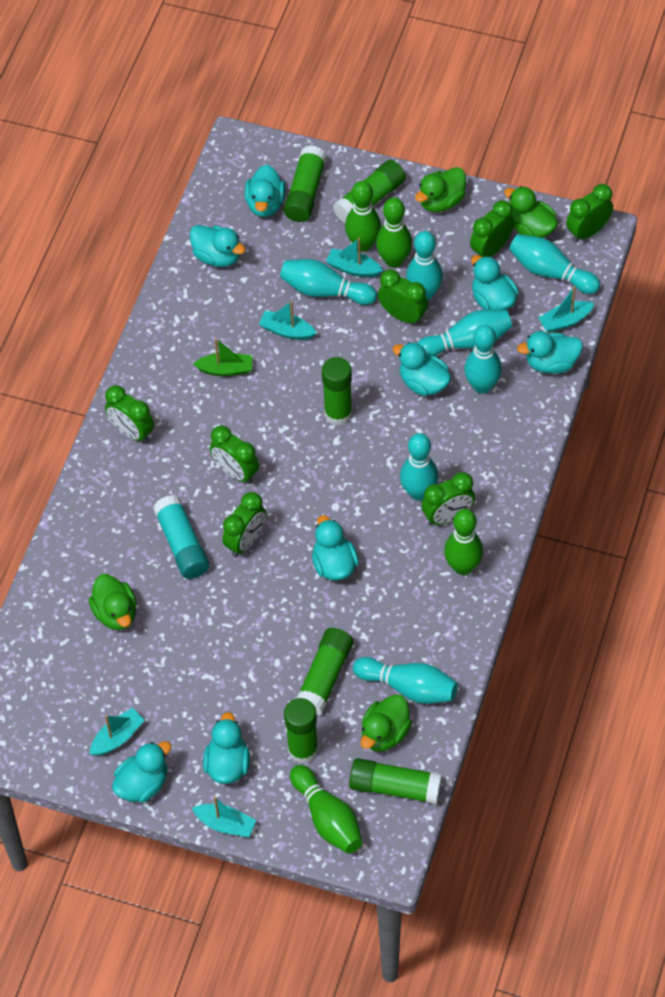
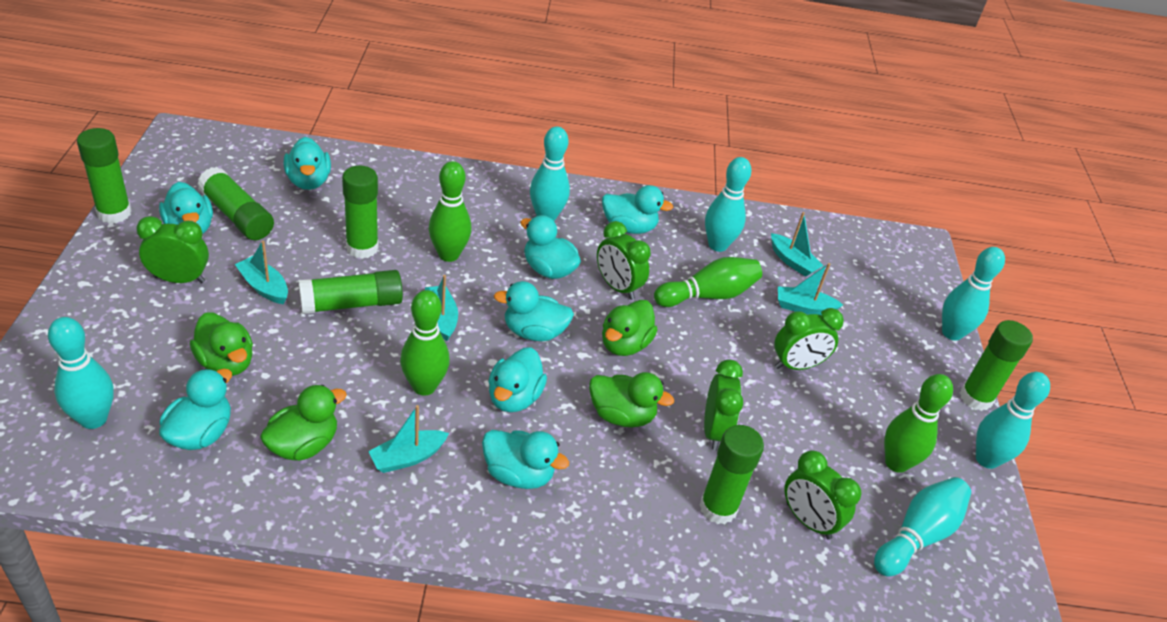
green boat: 1 -> 0
green clock: 7 -> 5
turquoise bowling pin: 7 -> 6
turquoise glue stick: 1 -> 0

